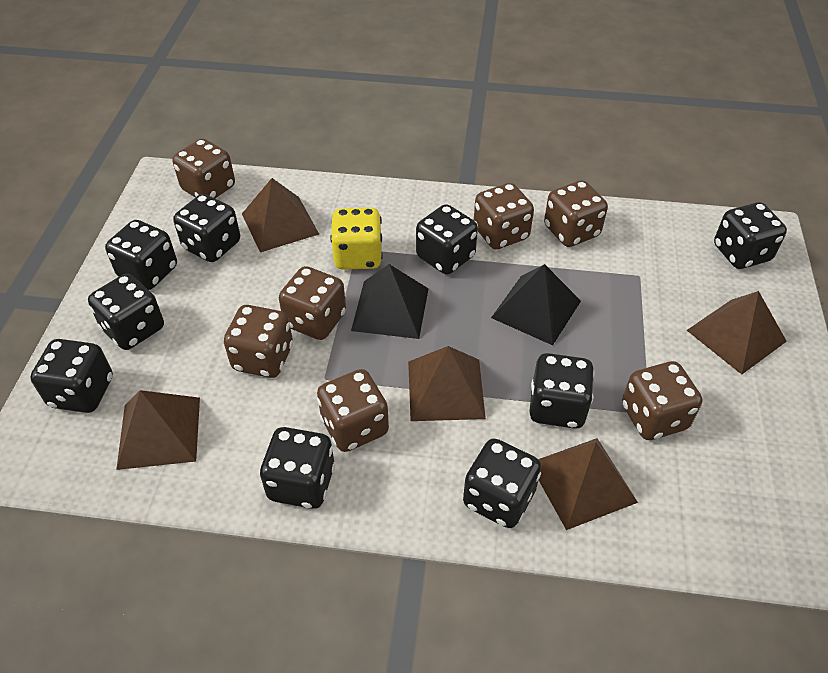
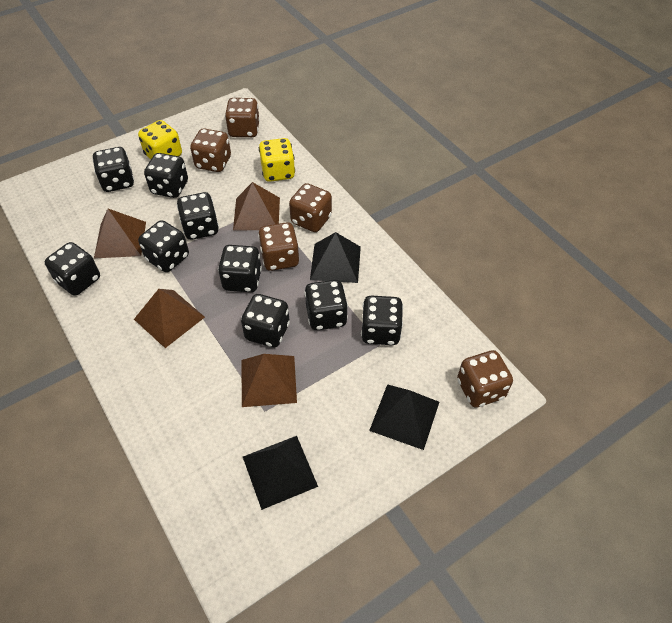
black pyramid: 2 -> 3
brown dice: 7 -> 5
brown pyramid: 5 -> 4
yellow dice: 1 -> 2

